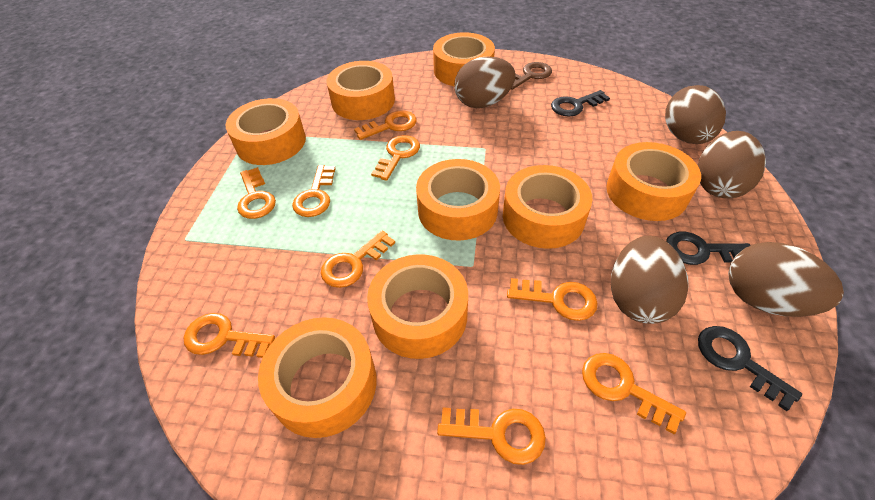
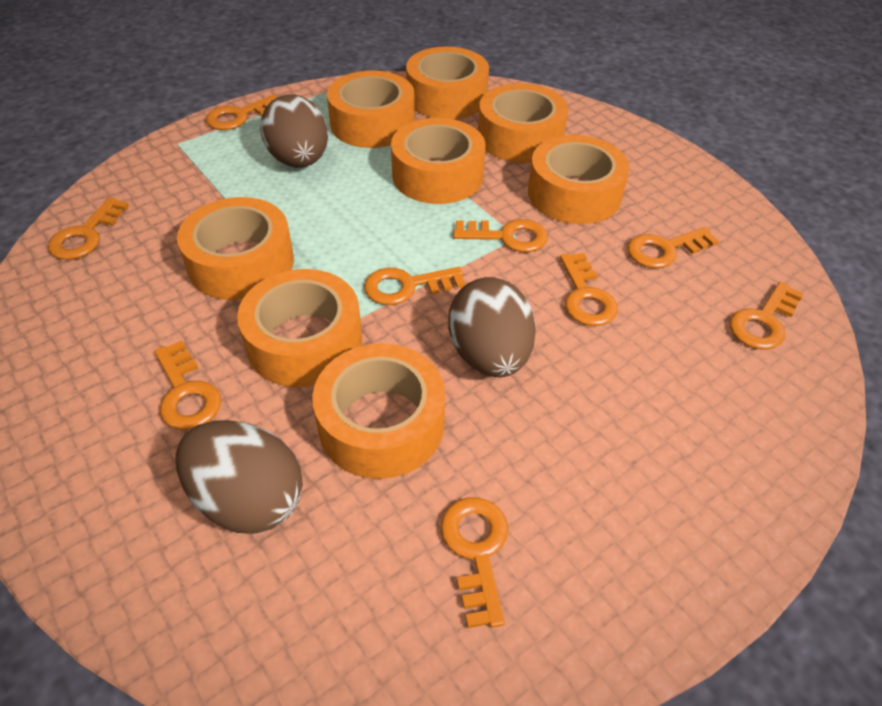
black key: 3 -> 0
brown egg: 5 -> 3
brown key: 1 -> 0

